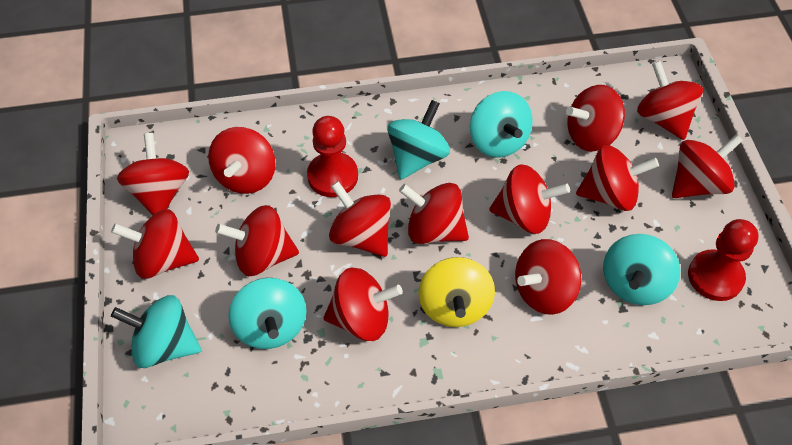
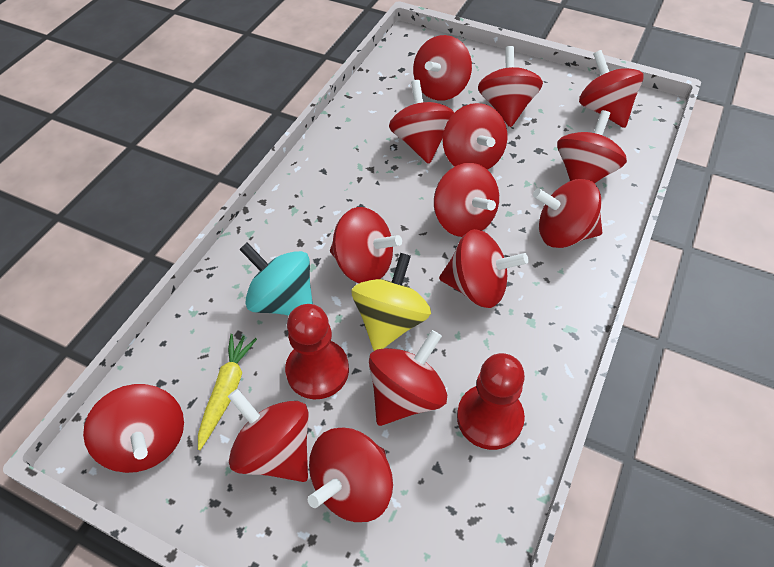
red spinning top: 13 -> 14
turquoise spinning top: 5 -> 1
yellow carrot: 0 -> 1

